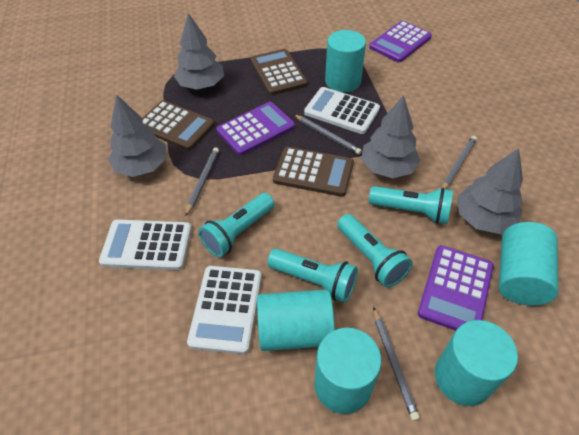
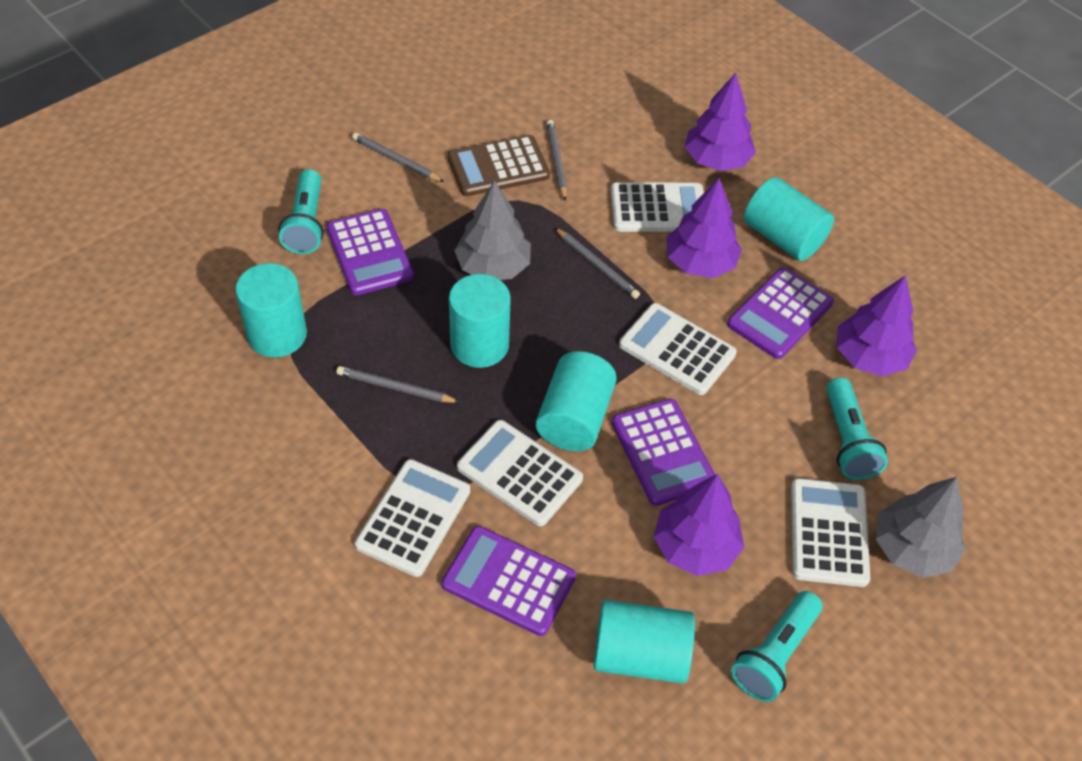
brown calculator: 3 -> 1
grey tree: 4 -> 2
purple calculator: 3 -> 4
purple tree: 0 -> 4
turquoise flashlight: 4 -> 3
white calculator: 3 -> 5

